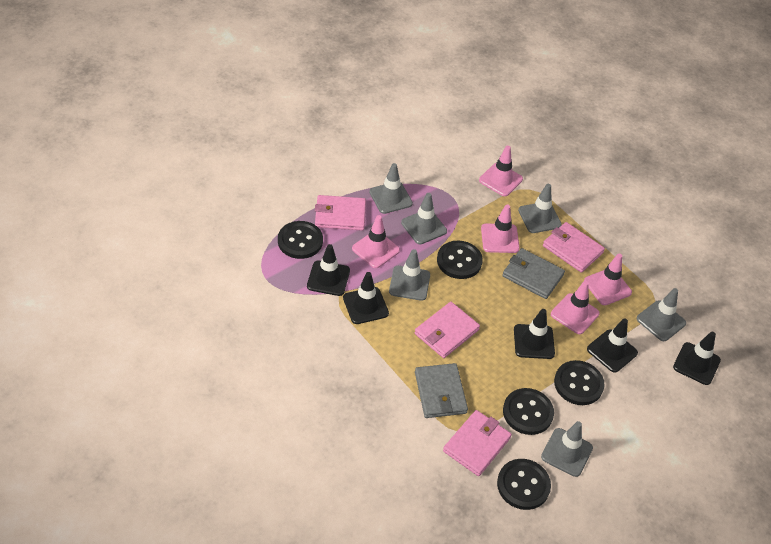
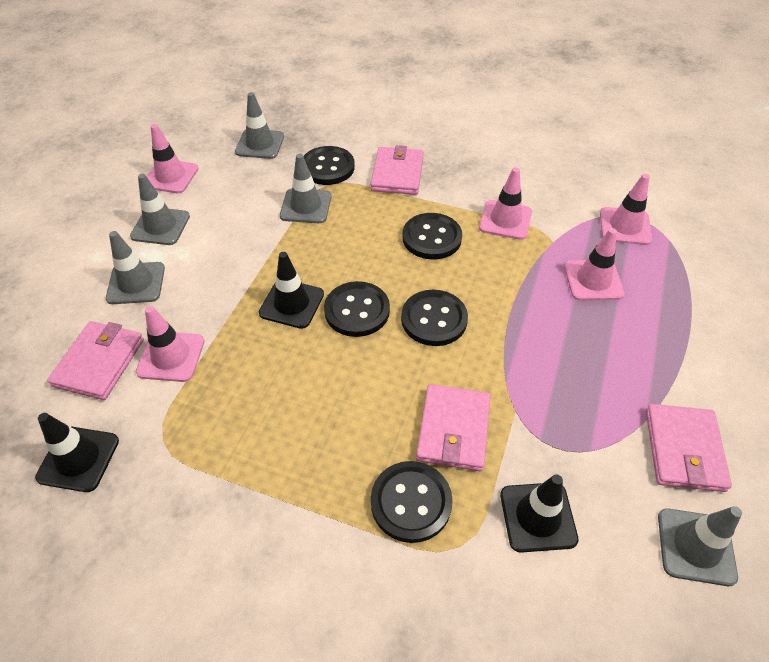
black traffic cone: 5 -> 3
grey traffic cone: 6 -> 5
grey wallet: 2 -> 0

